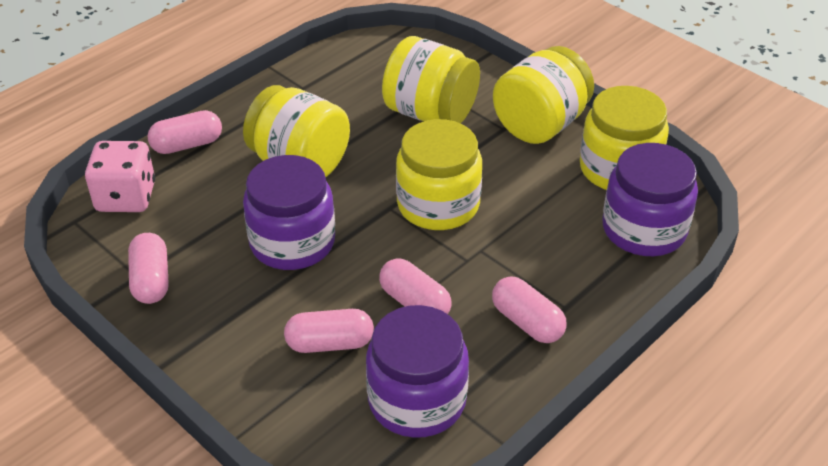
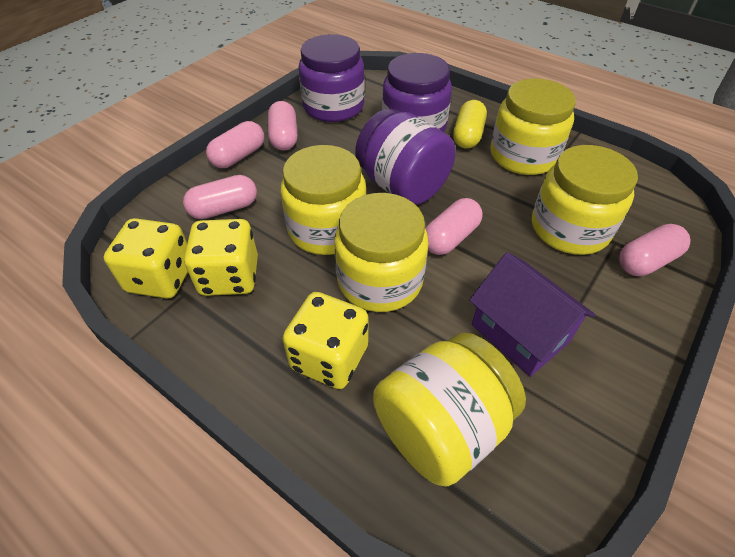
pink dice: 1 -> 0
purple house: 0 -> 1
yellow capsule: 0 -> 1
yellow dice: 0 -> 3

